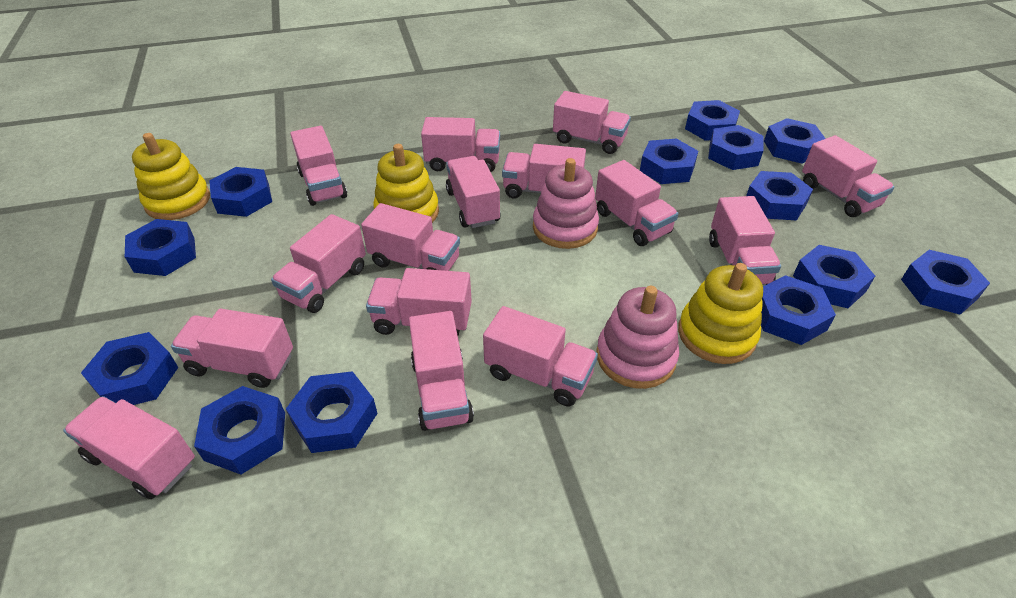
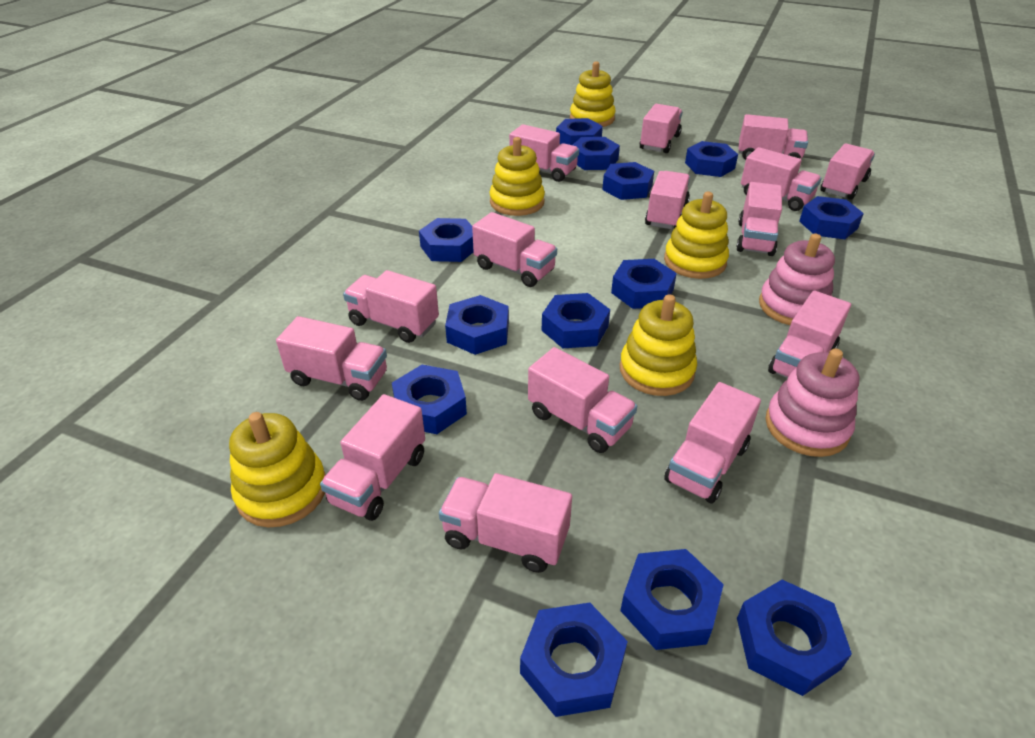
yellow stacking toy: 3 -> 5

